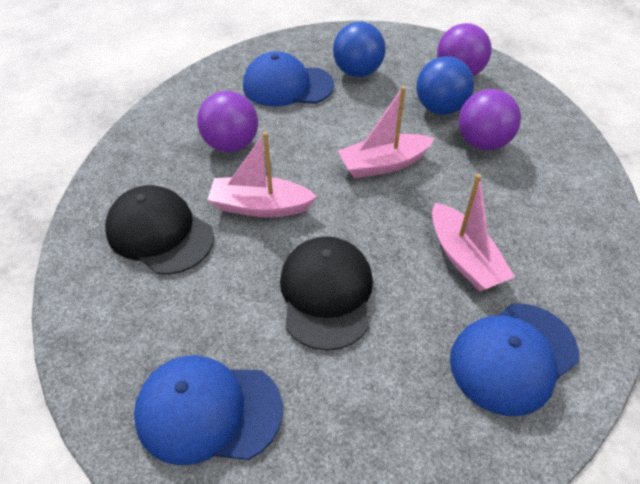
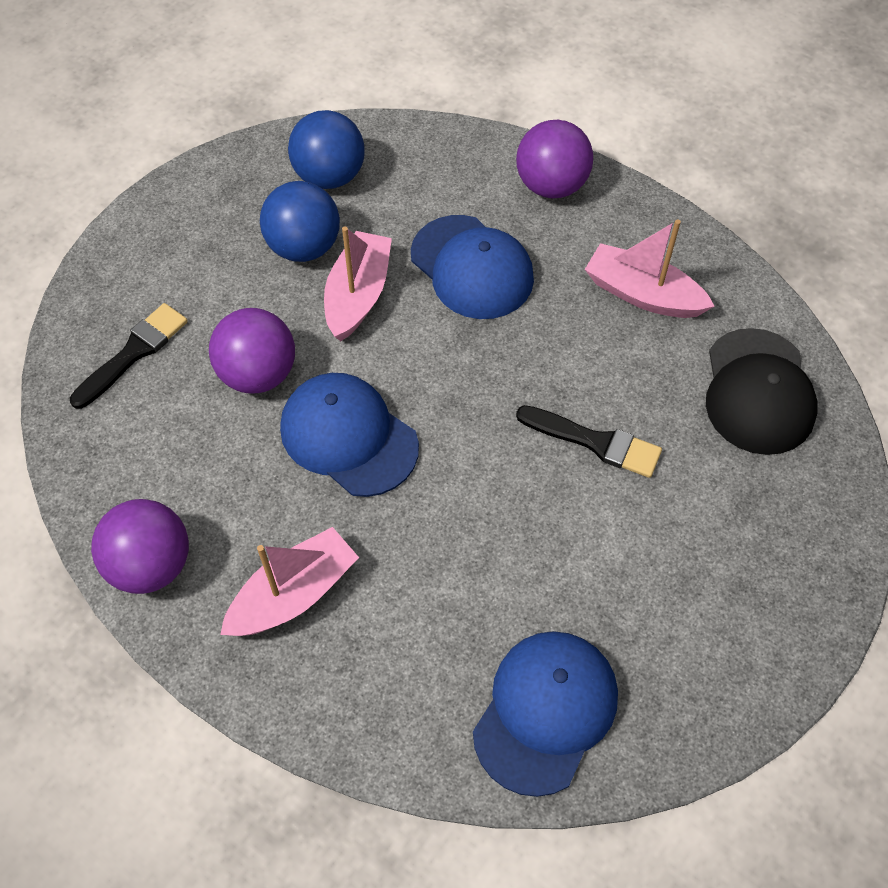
black brush: 0 -> 2
black cap: 2 -> 1

